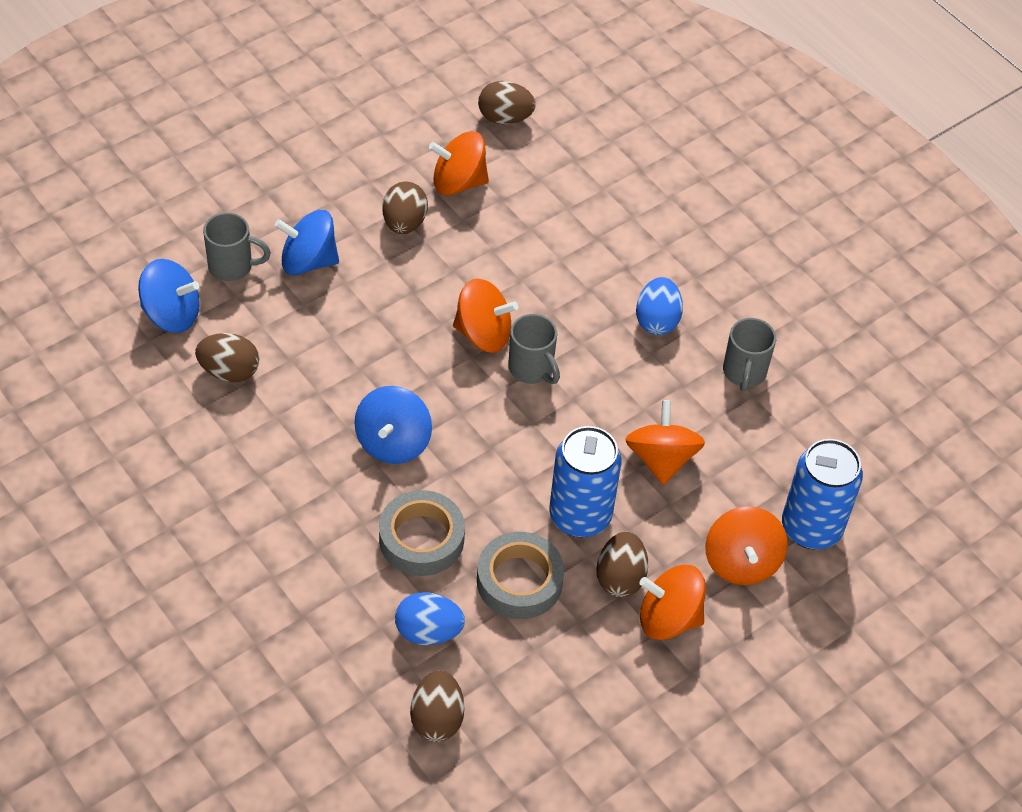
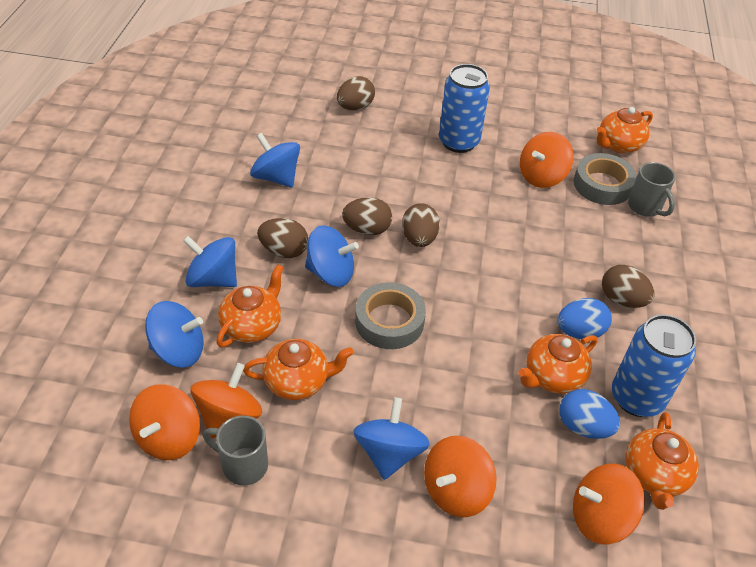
blue spinning top: 3 -> 5
grey mug: 3 -> 2
orange teapot: 0 -> 5

